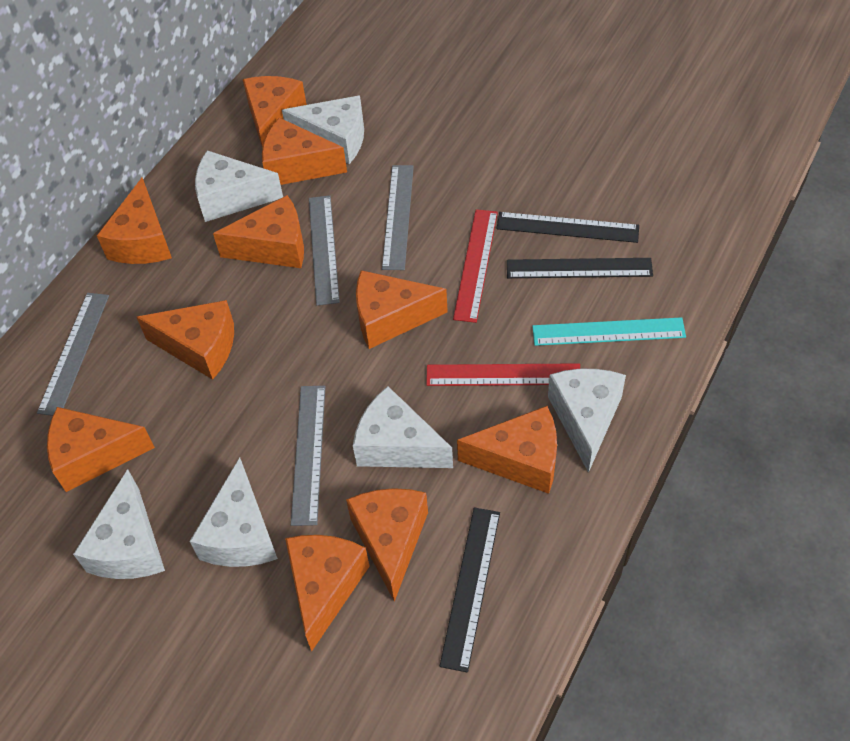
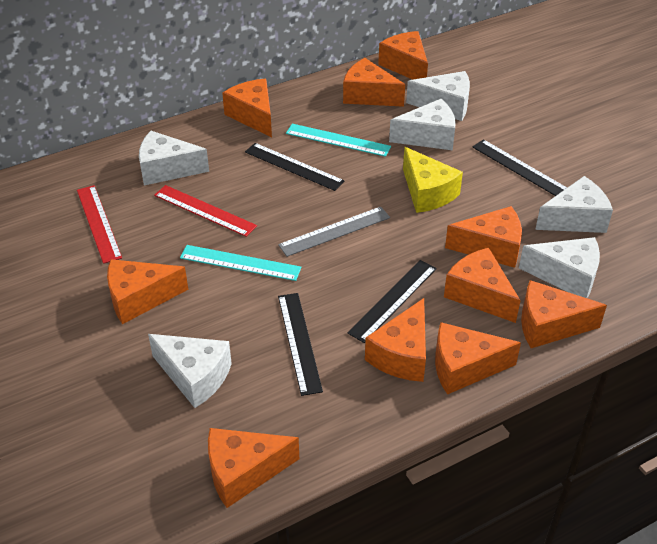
black ruler: 3 -> 4
grey ruler: 4 -> 1
turquoise ruler: 1 -> 2
yellow cheese: 0 -> 1

